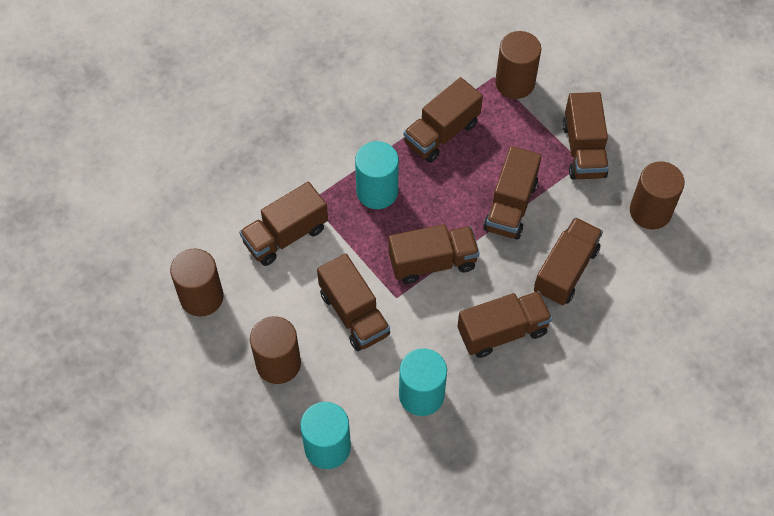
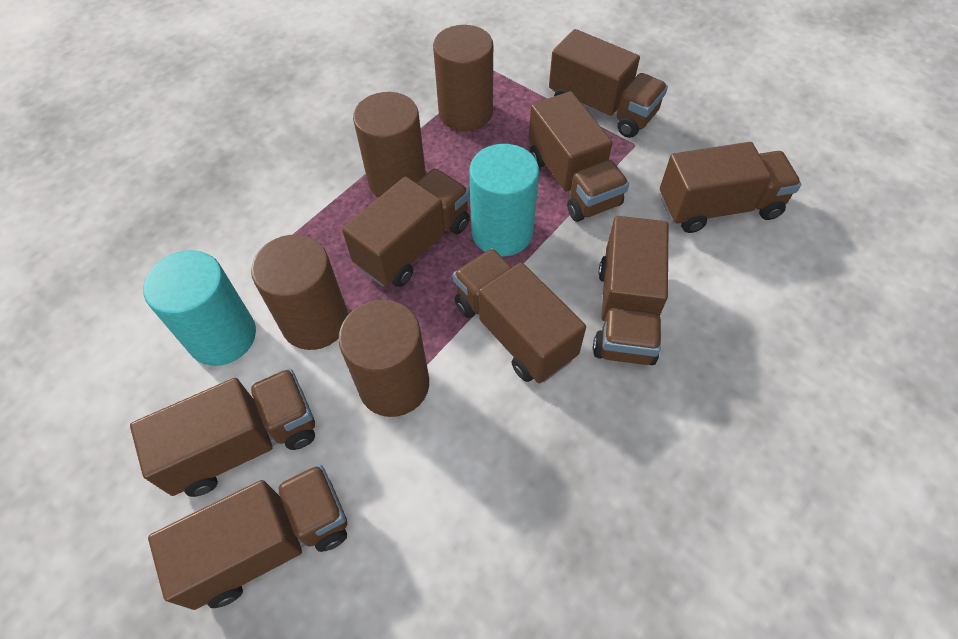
turquoise cylinder: 3 -> 2

